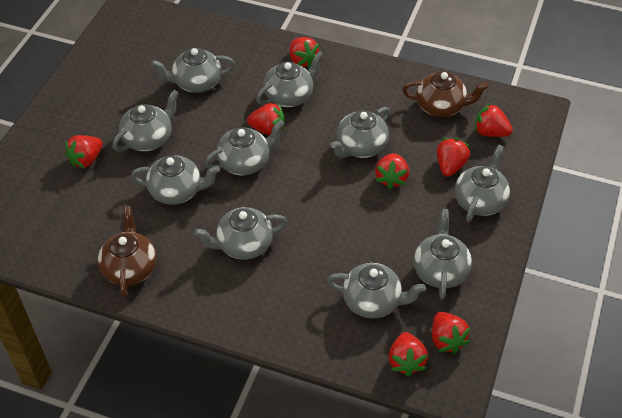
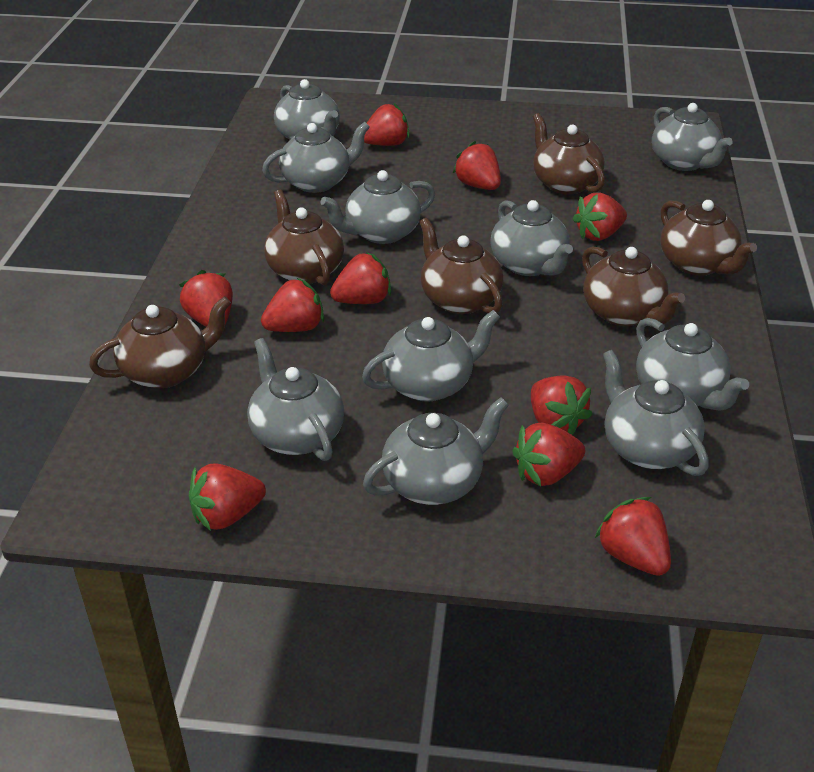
brown teapot: 2 -> 6
red strawberry: 8 -> 10

